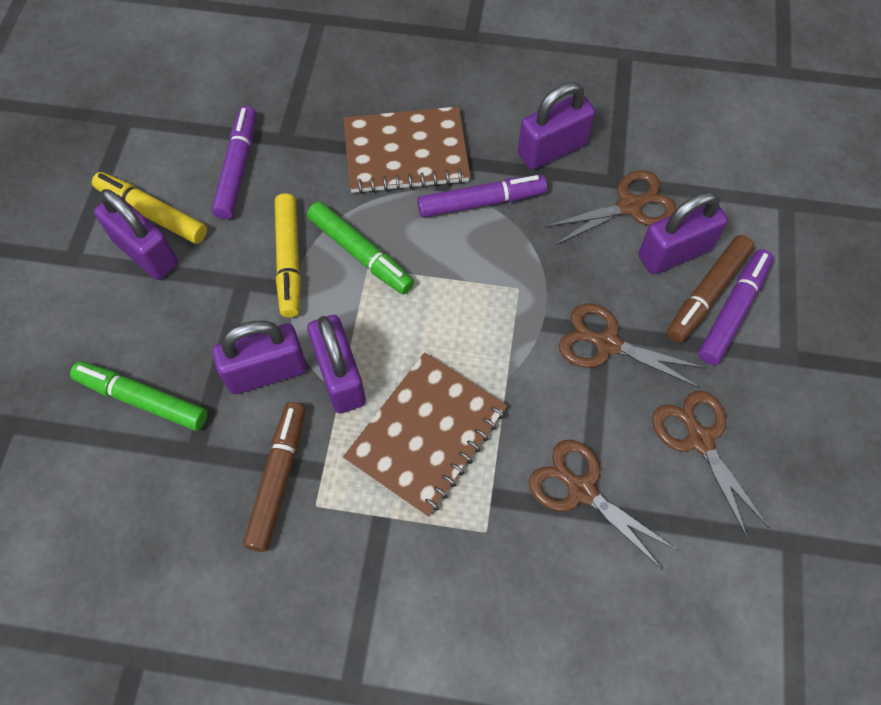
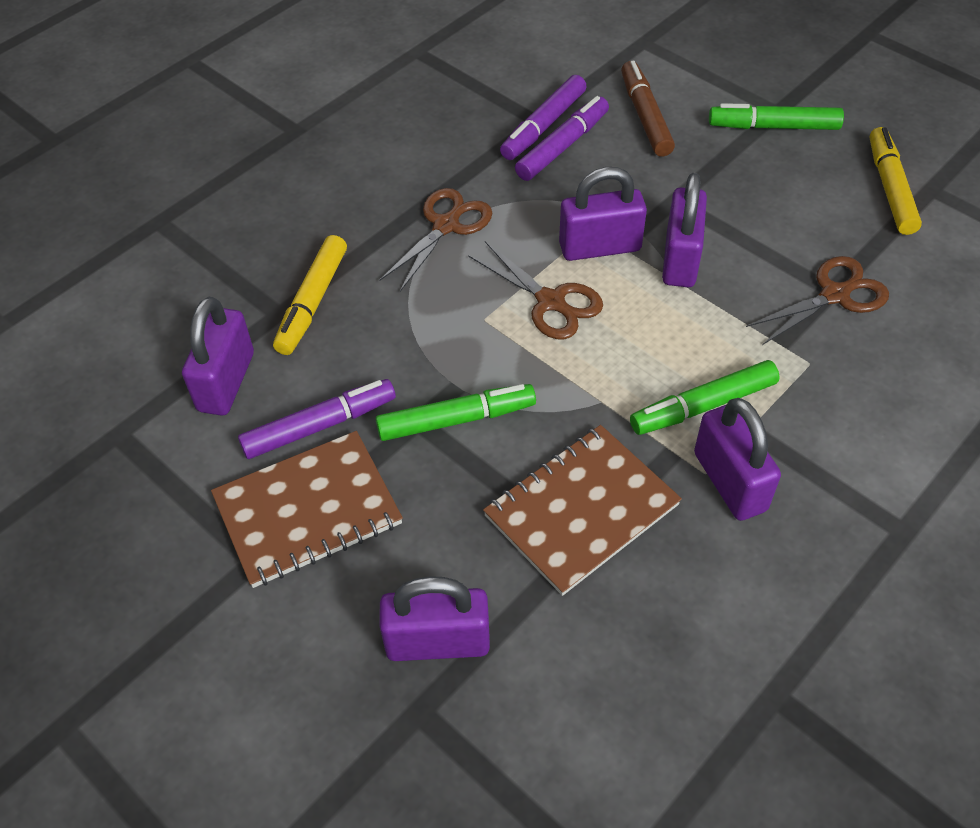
brown marker: 2 -> 1
brown scissors: 4 -> 3
green marker: 2 -> 3

